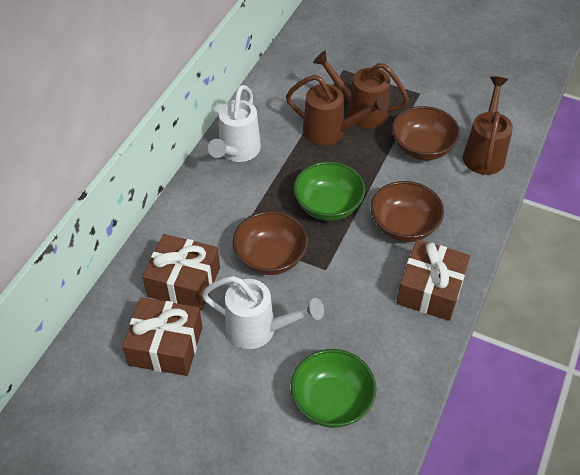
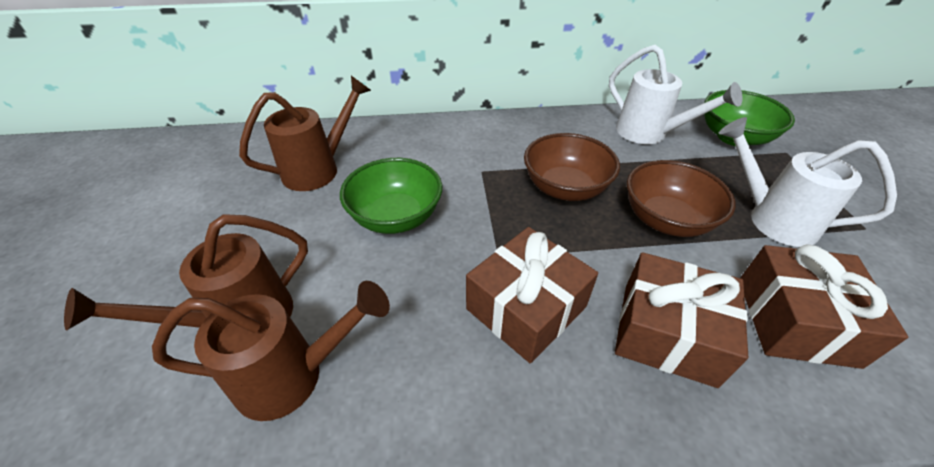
brown bowl: 3 -> 2

